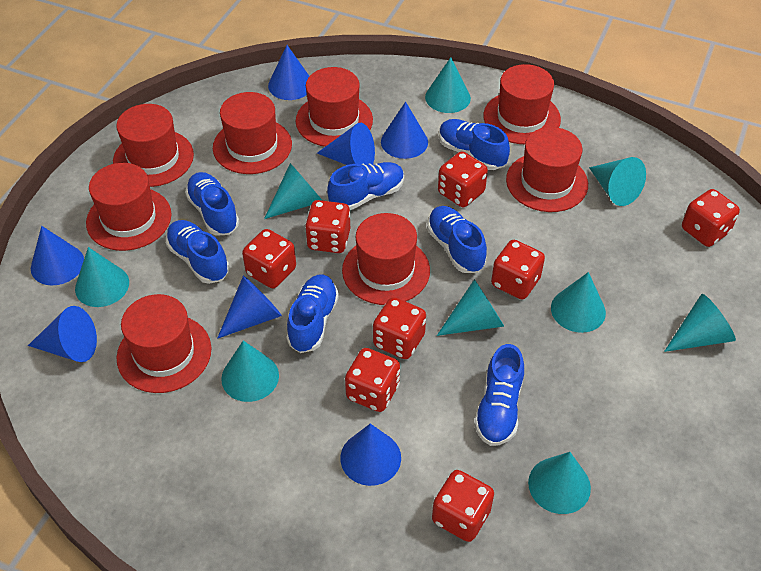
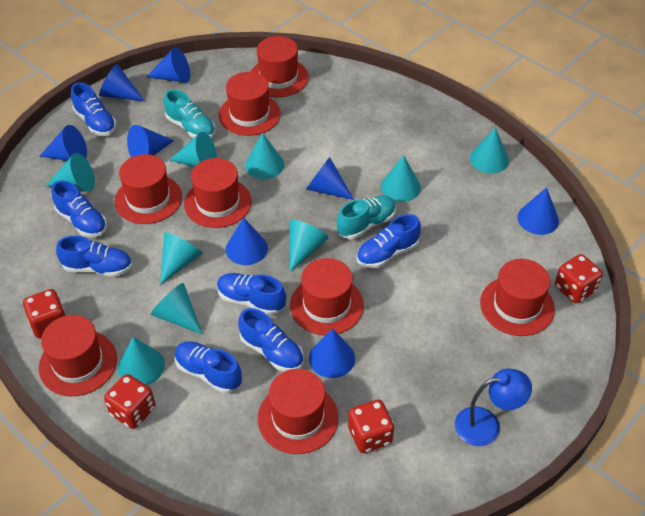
blue cone: 7 -> 8
blue lamp: 0 -> 1
red dice: 8 -> 4
turquoise shoe: 0 -> 2

